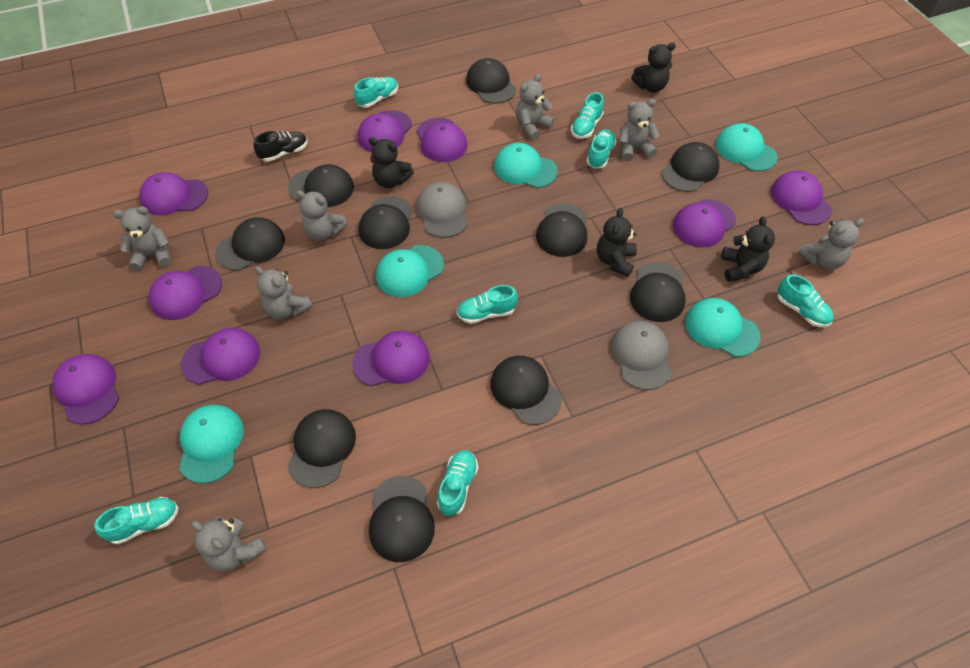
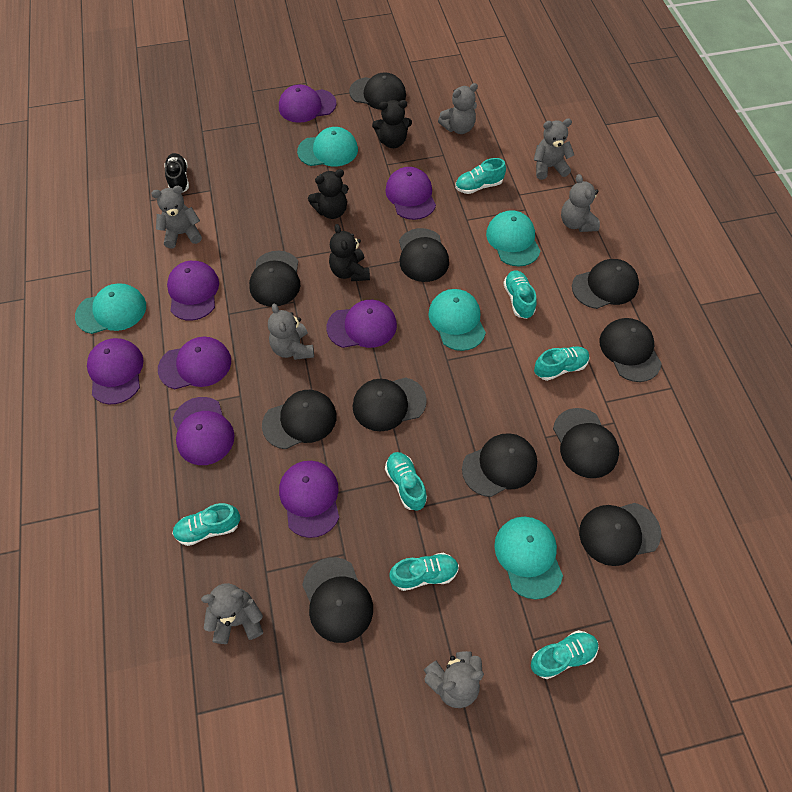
black cap: 10 -> 11
black teddy bear: 4 -> 3
grey cap: 2 -> 0
purple cap: 9 -> 8

